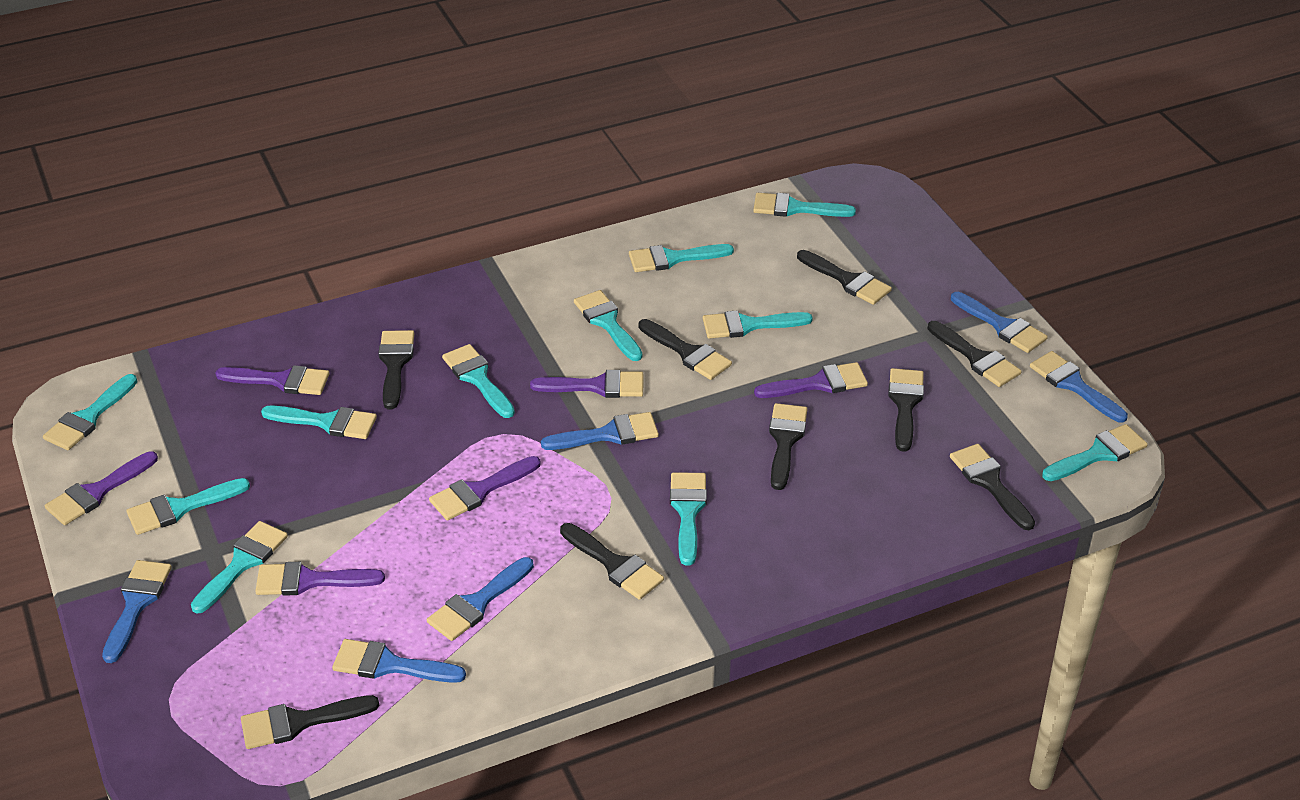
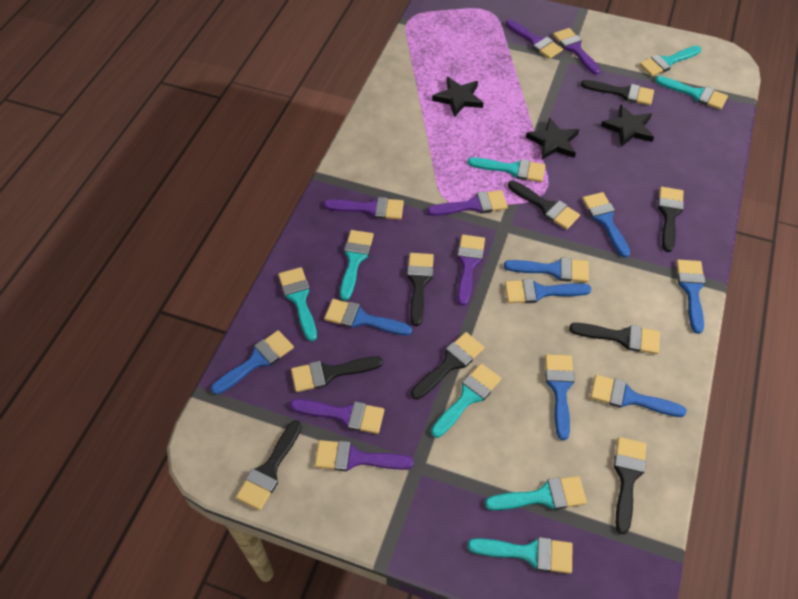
black star: 0 -> 3
blue brush: 6 -> 8
purple brush: 6 -> 7
turquoise brush: 11 -> 8

